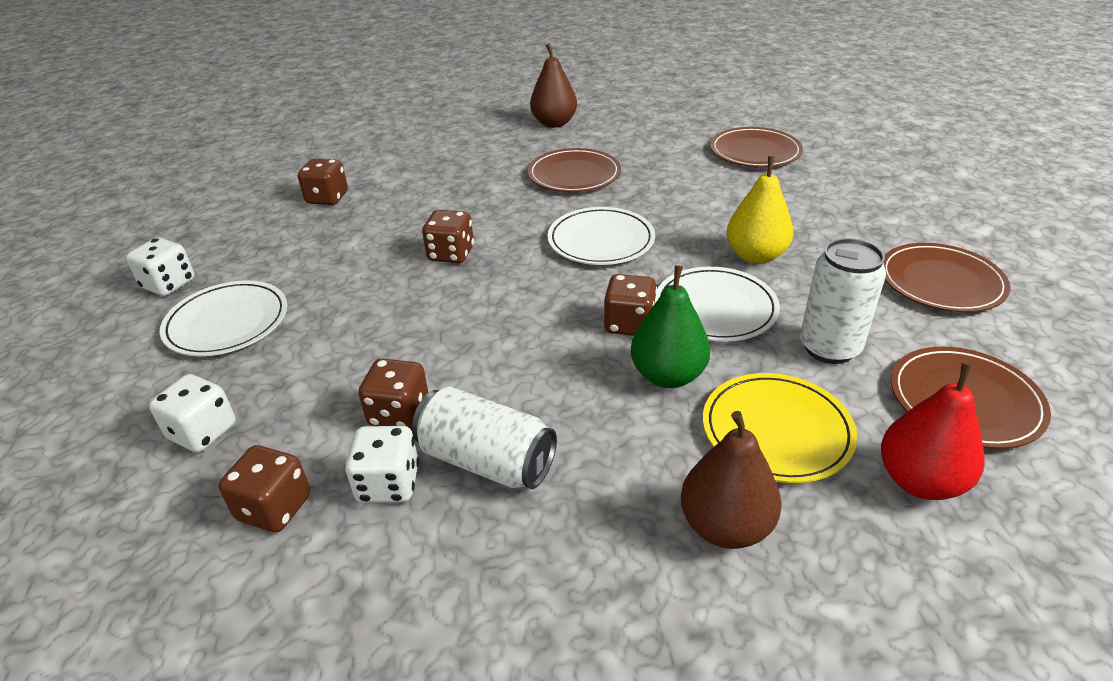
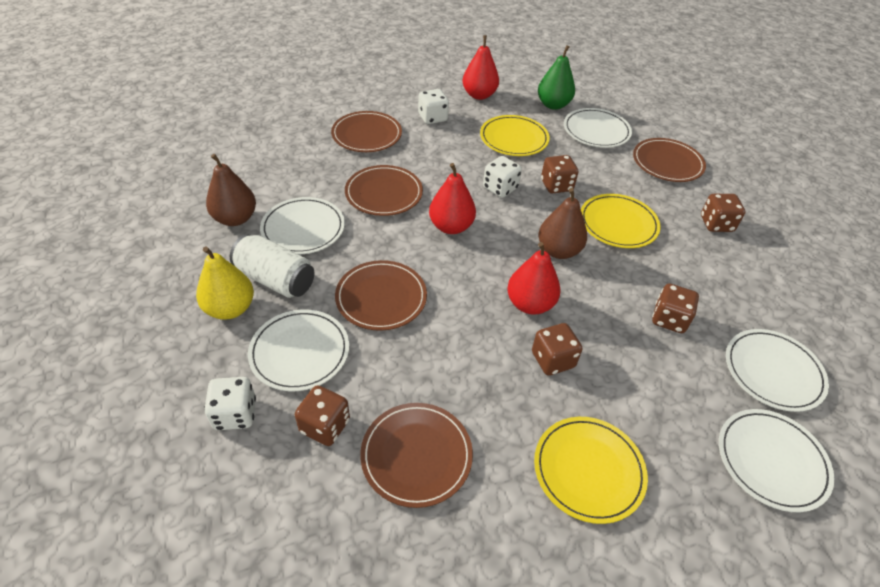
brown plate: 4 -> 5
red pear: 1 -> 3
white can: 2 -> 1
white plate: 3 -> 5
yellow plate: 1 -> 3

